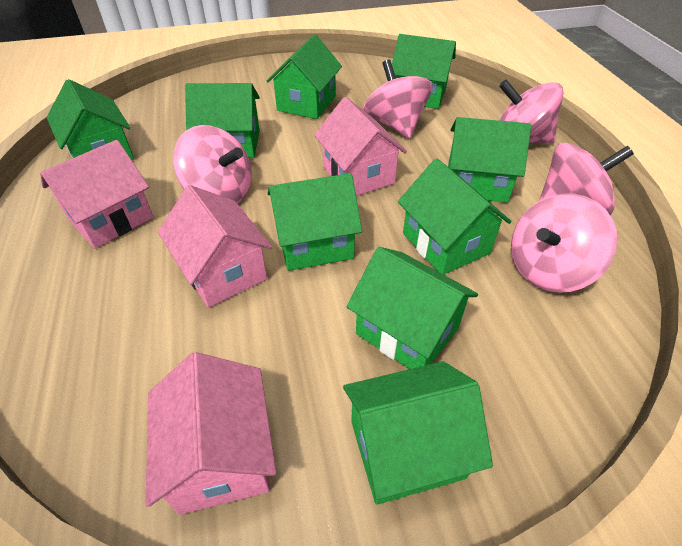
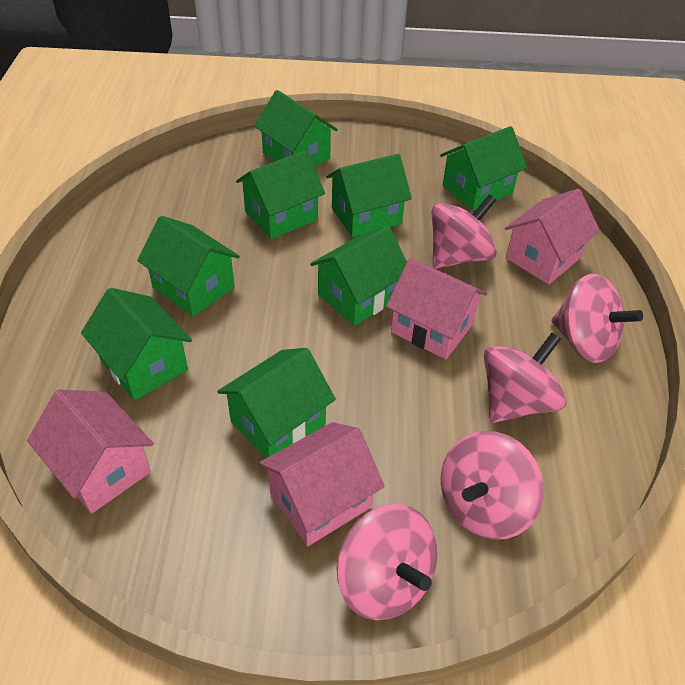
green house: 9 -> 8

